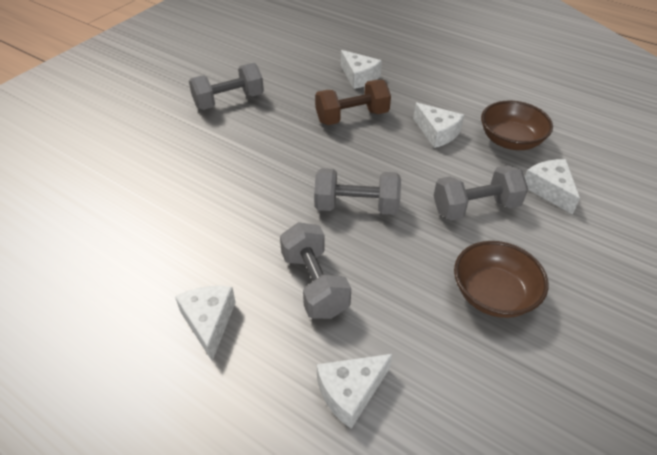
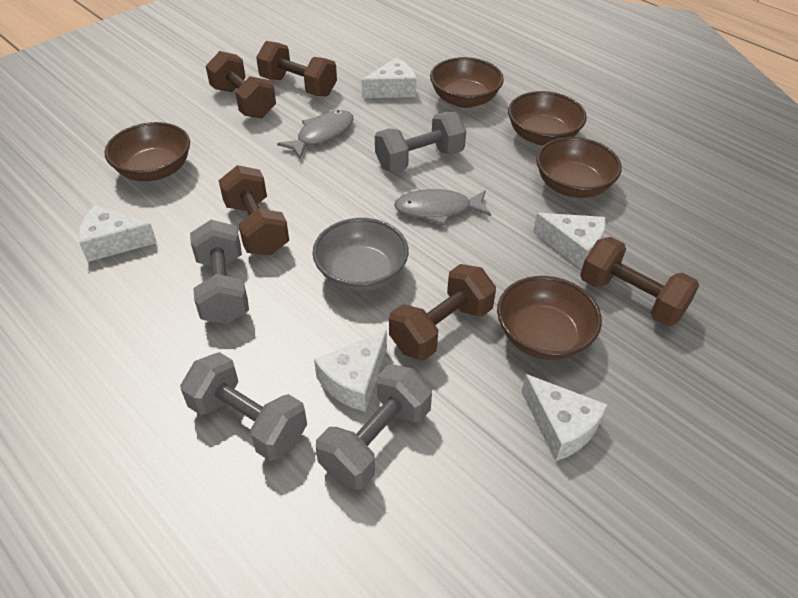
brown bowl: 2 -> 5
brown dumbbell: 1 -> 5
grey bowl: 0 -> 1
grey fish: 0 -> 2

